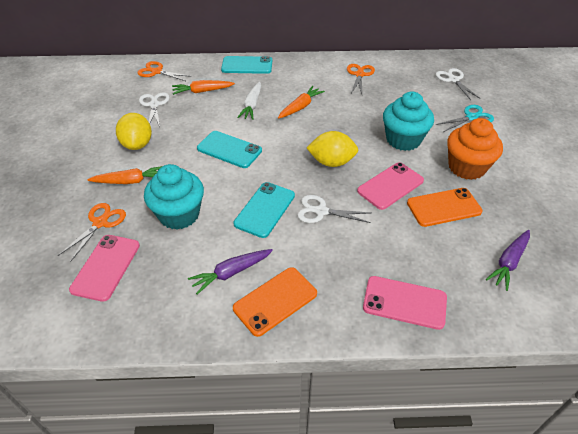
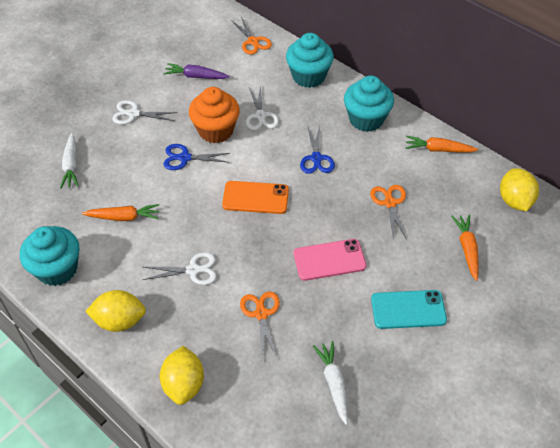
blue scissors: 0 -> 2
orange phone: 2 -> 1
pink phone: 3 -> 1
purple carrot: 2 -> 1
turquoise cupcake: 2 -> 3
turquoise phone: 3 -> 1
turquoise scissors: 1 -> 0
white carrot: 1 -> 2
yellow lemon: 2 -> 3

